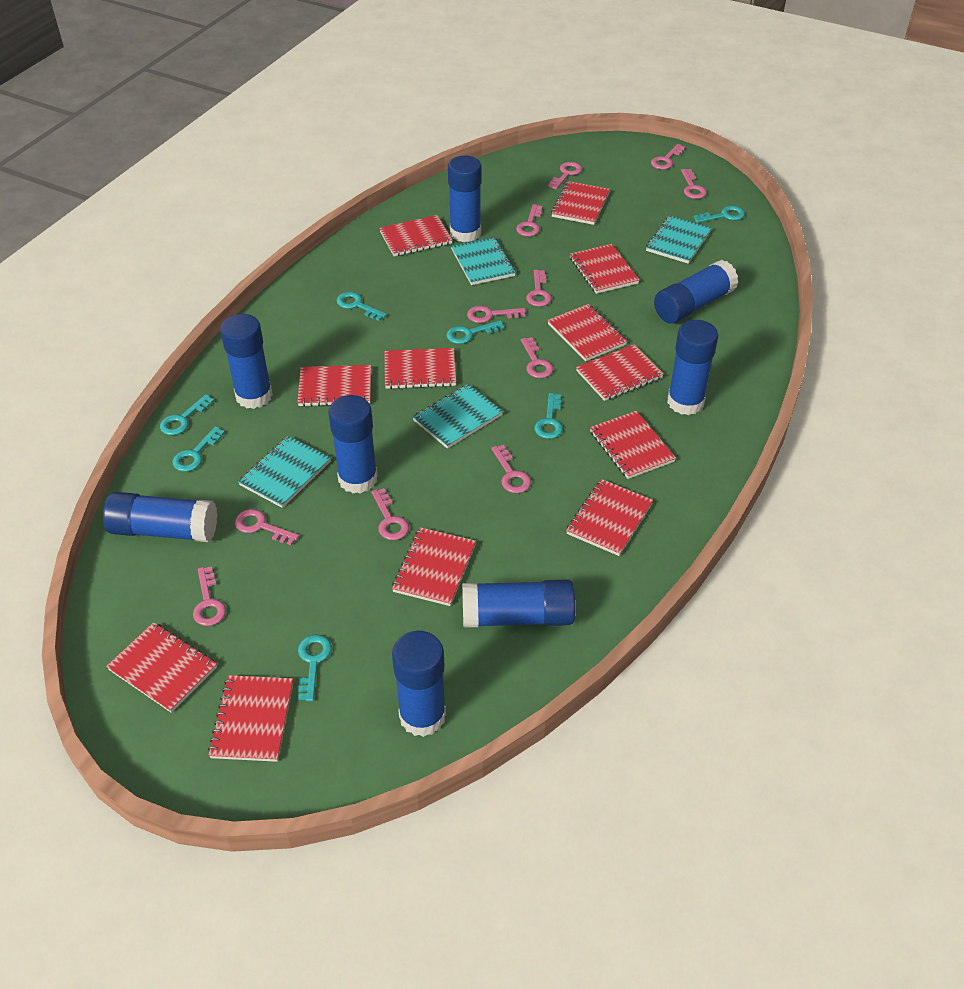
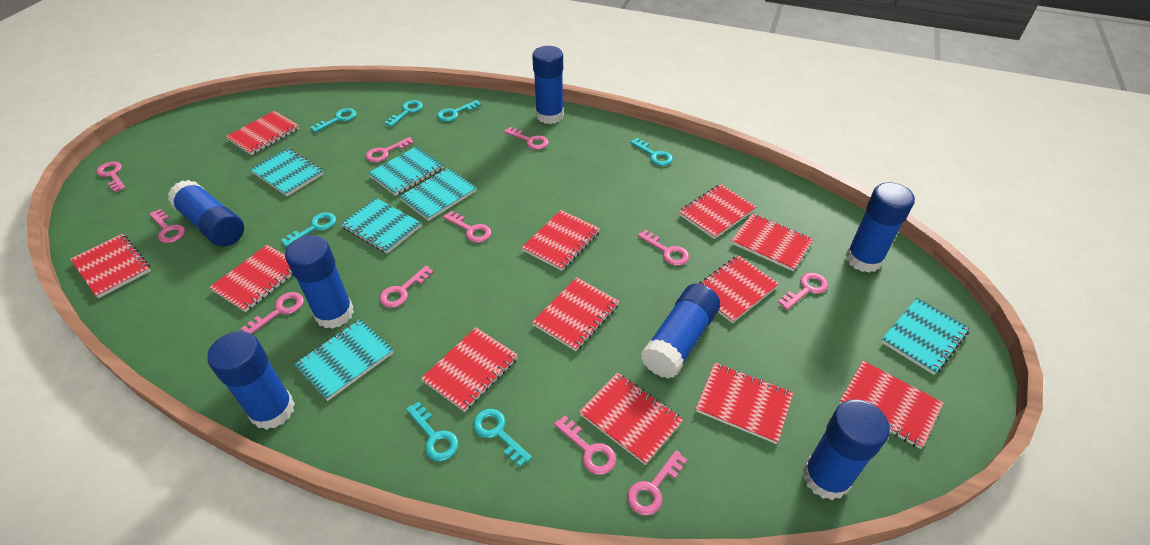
blue glue stick: 8 -> 7
turquoise notebook: 4 -> 6

